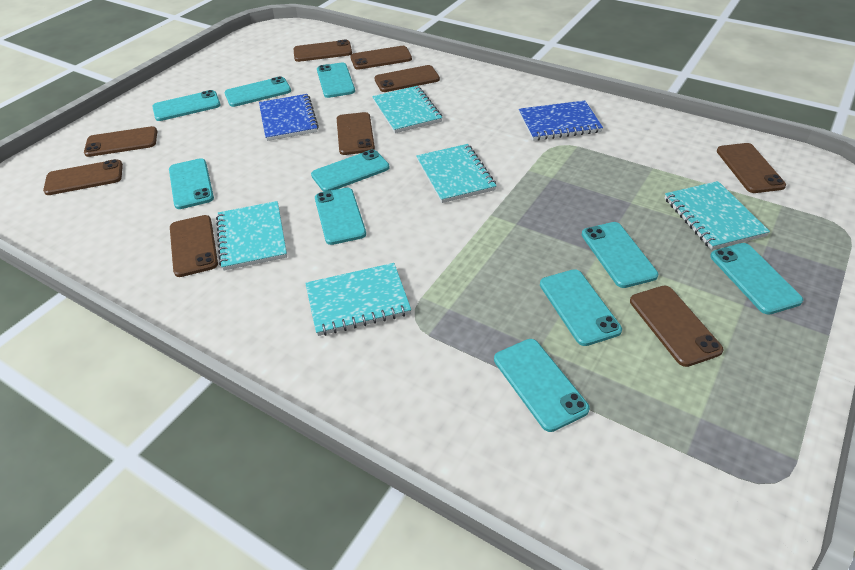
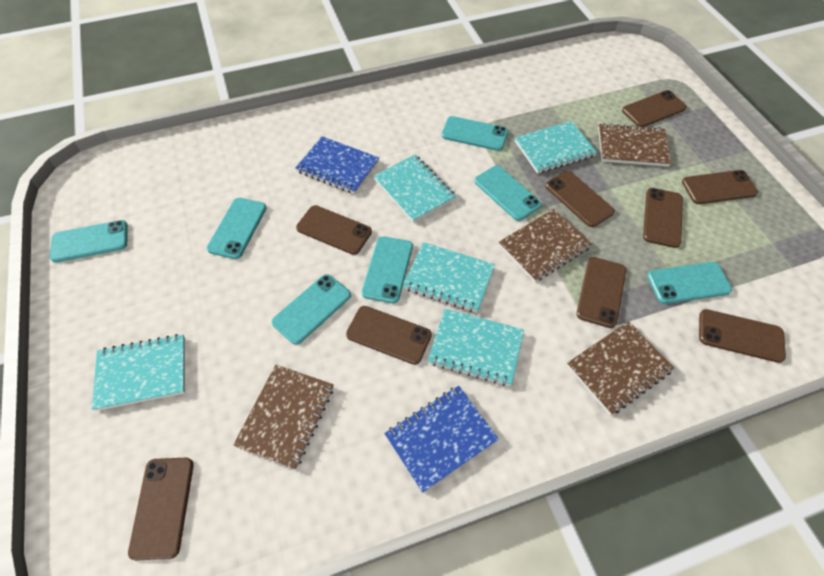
brown notebook: 0 -> 4
turquoise phone: 10 -> 7

